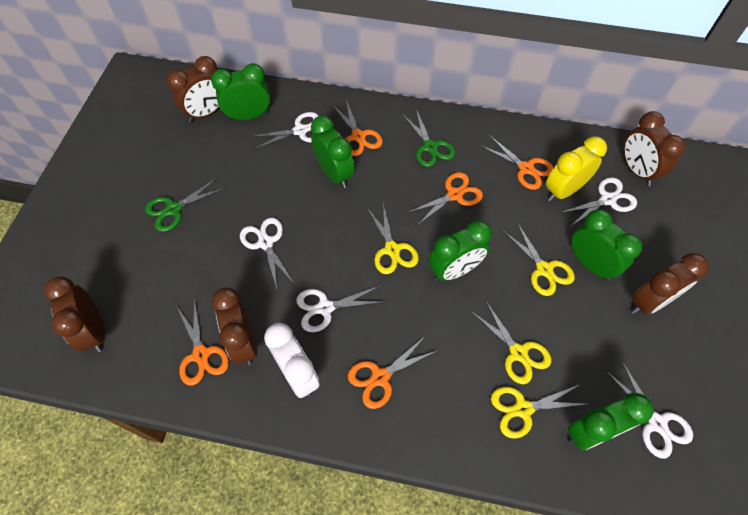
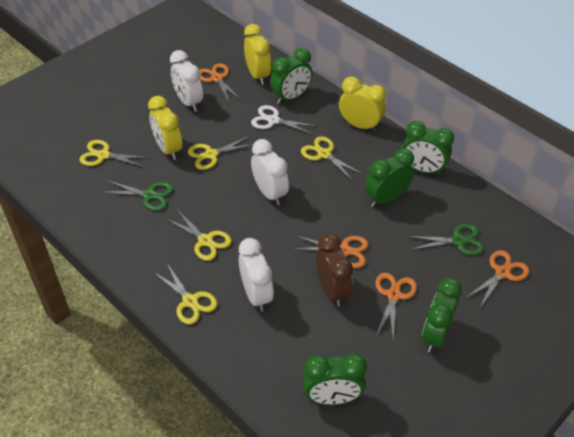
brown clock: 5 -> 1
orange scissors: 5 -> 4
white clock: 1 -> 3
white scissors: 5 -> 1
yellow clock: 1 -> 3
yellow scissors: 4 -> 5

